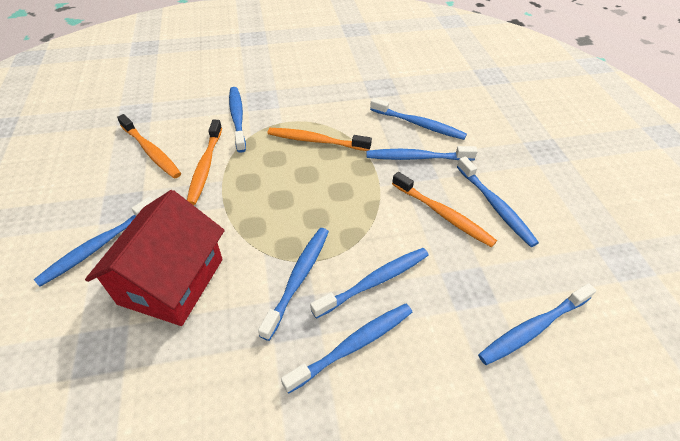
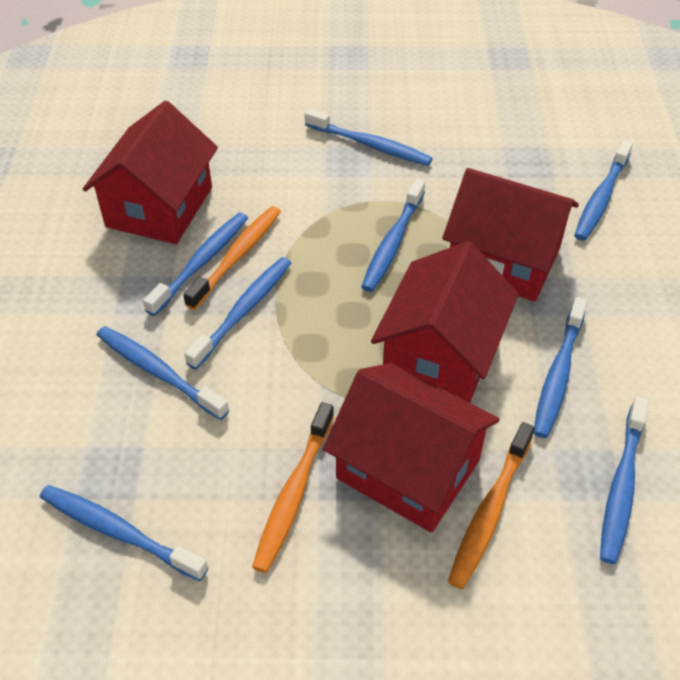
orange toothbrush: 4 -> 3
red house: 1 -> 4

